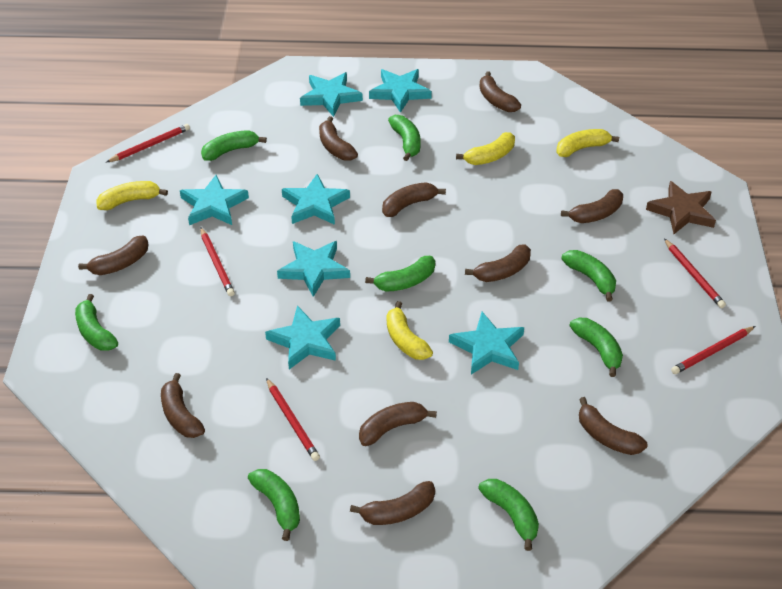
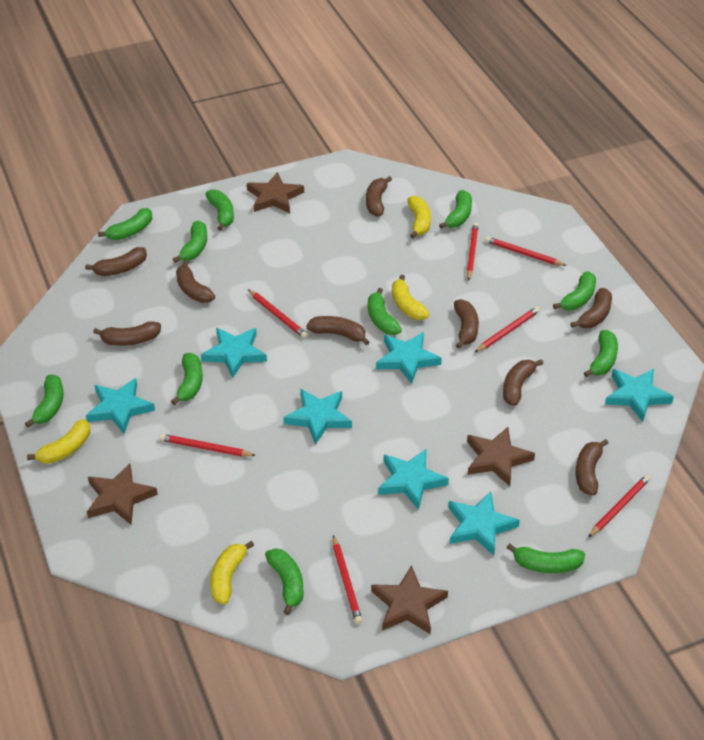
brown banana: 10 -> 9
brown star: 1 -> 4
green banana: 8 -> 11
red pencil: 5 -> 7

